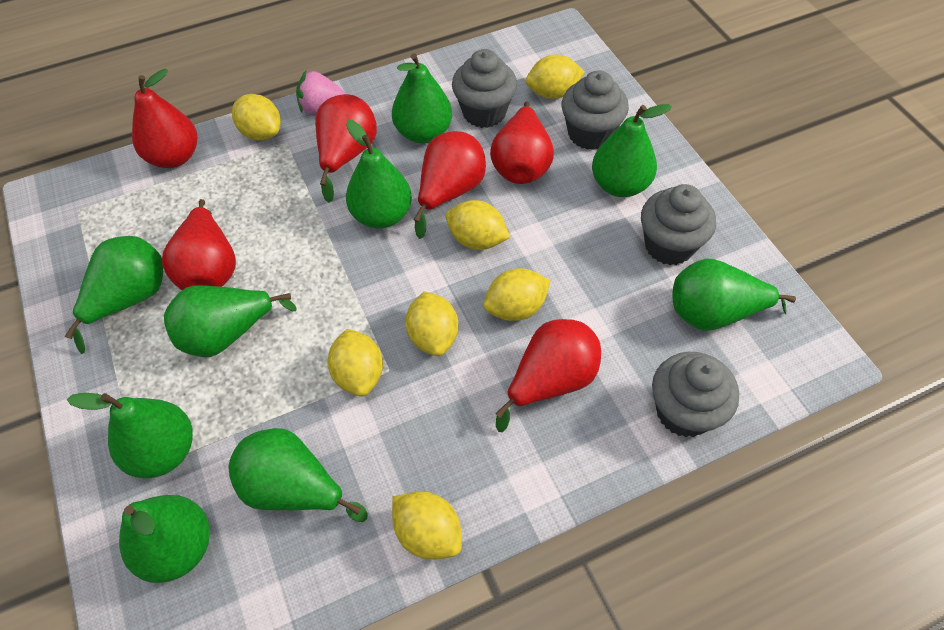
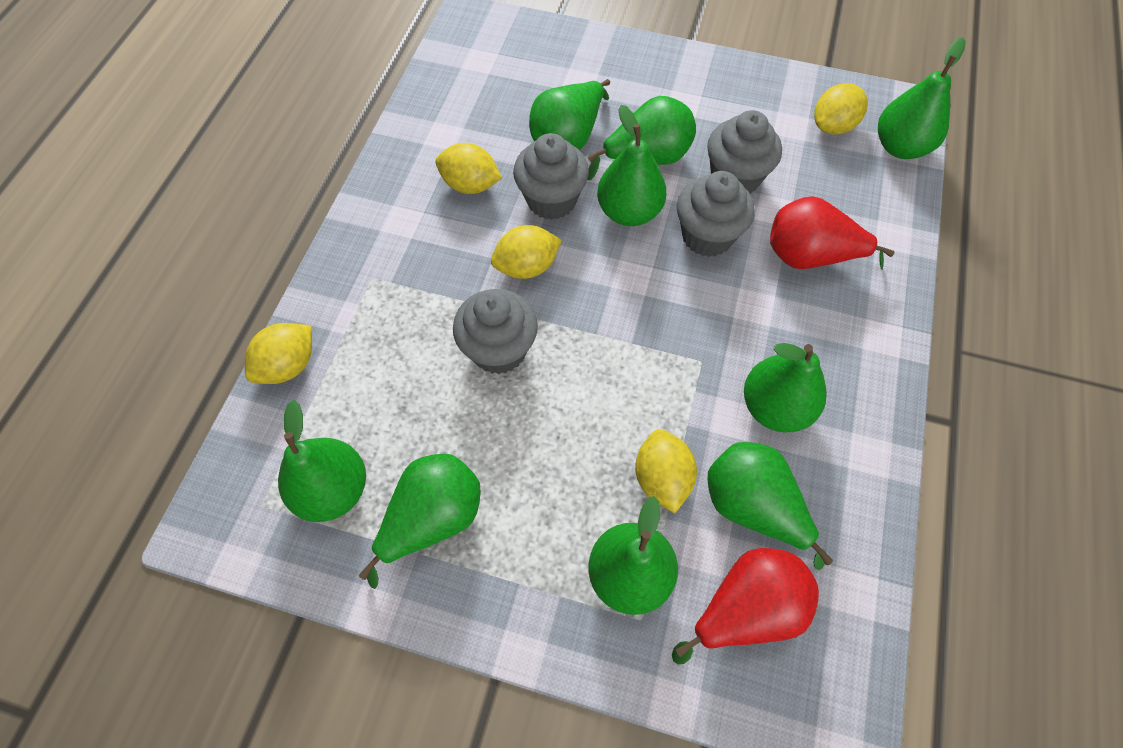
pink strawberry: 1 -> 0
red pear: 6 -> 2
yellow lemon: 7 -> 5

